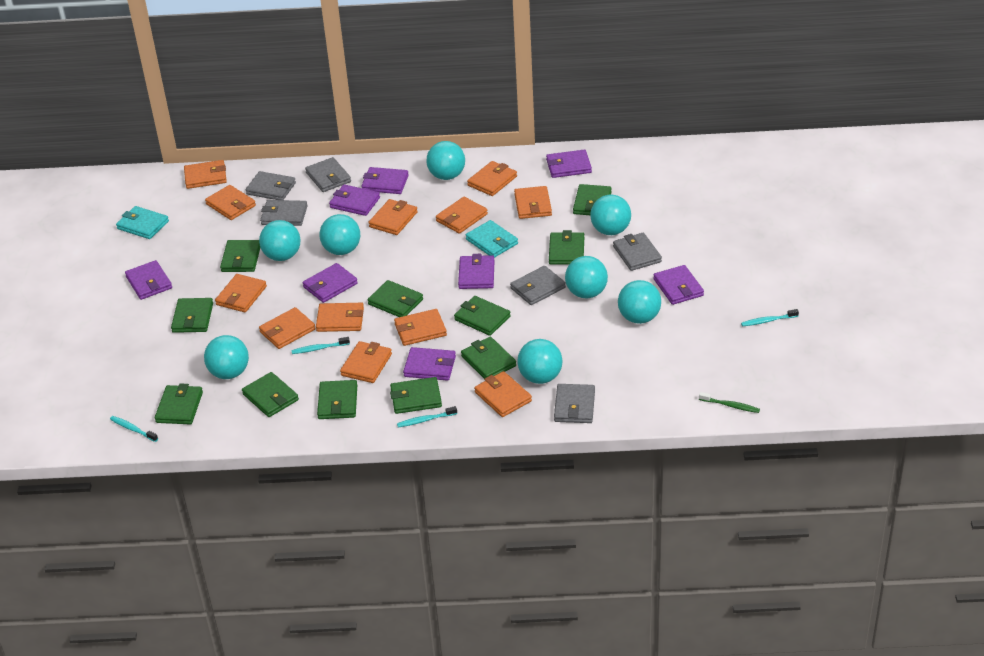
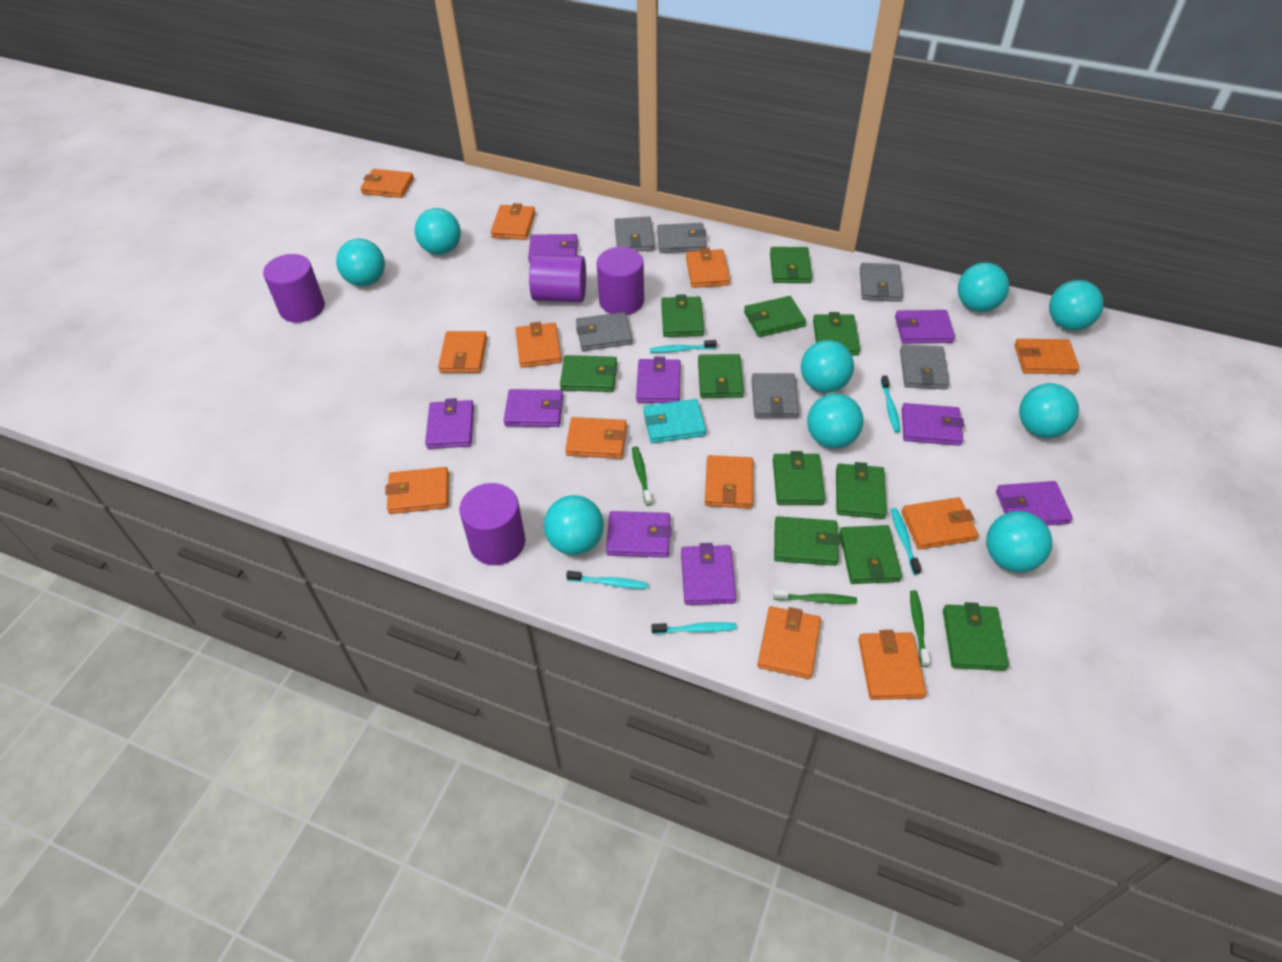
green toothbrush: 1 -> 3
purple cylinder: 0 -> 4
purple wallet: 8 -> 9
turquoise ball: 8 -> 9
turquoise toothbrush: 4 -> 5
turquoise wallet: 2 -> 1

